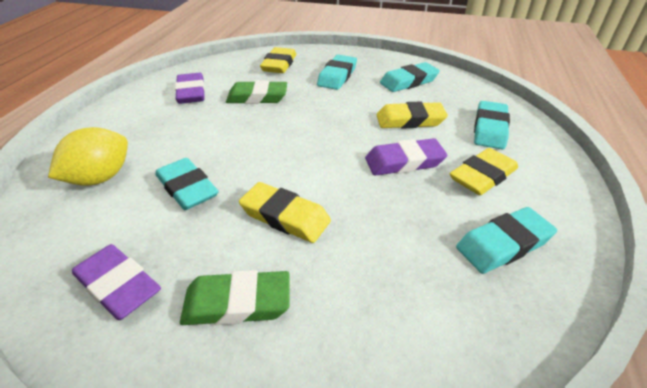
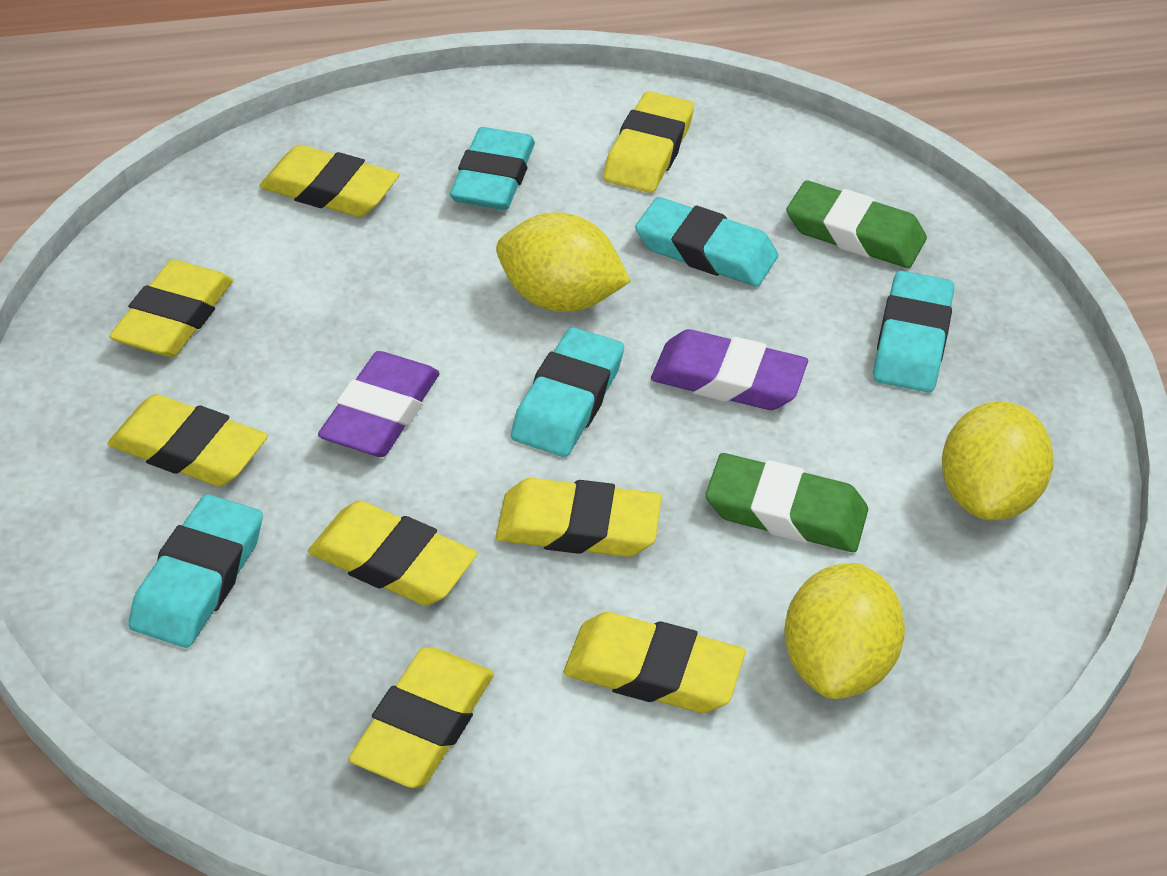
purple eraser: 3 -> 2
yellow eraser: 4 -> 8
yellow lemon: 1 -> 3

